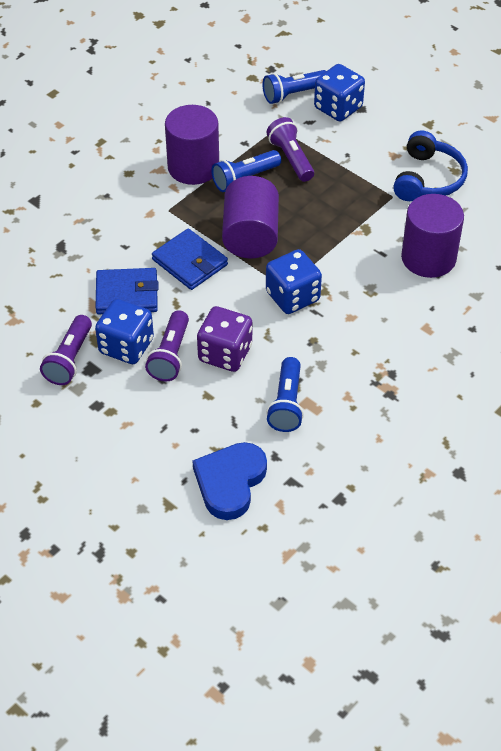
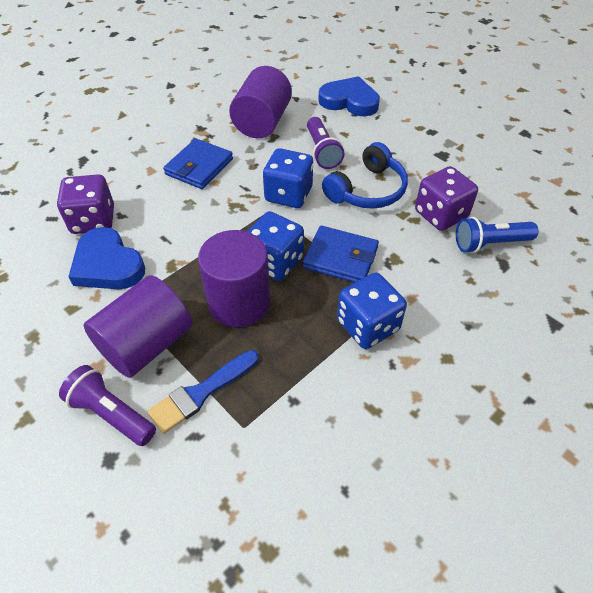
blue brush: 0 -> 1
blue flashlight: 3 -> 1
blue heart: 1 -> 2
purple dice: 1 -> 2
purple flashlight: 3 -> 2

